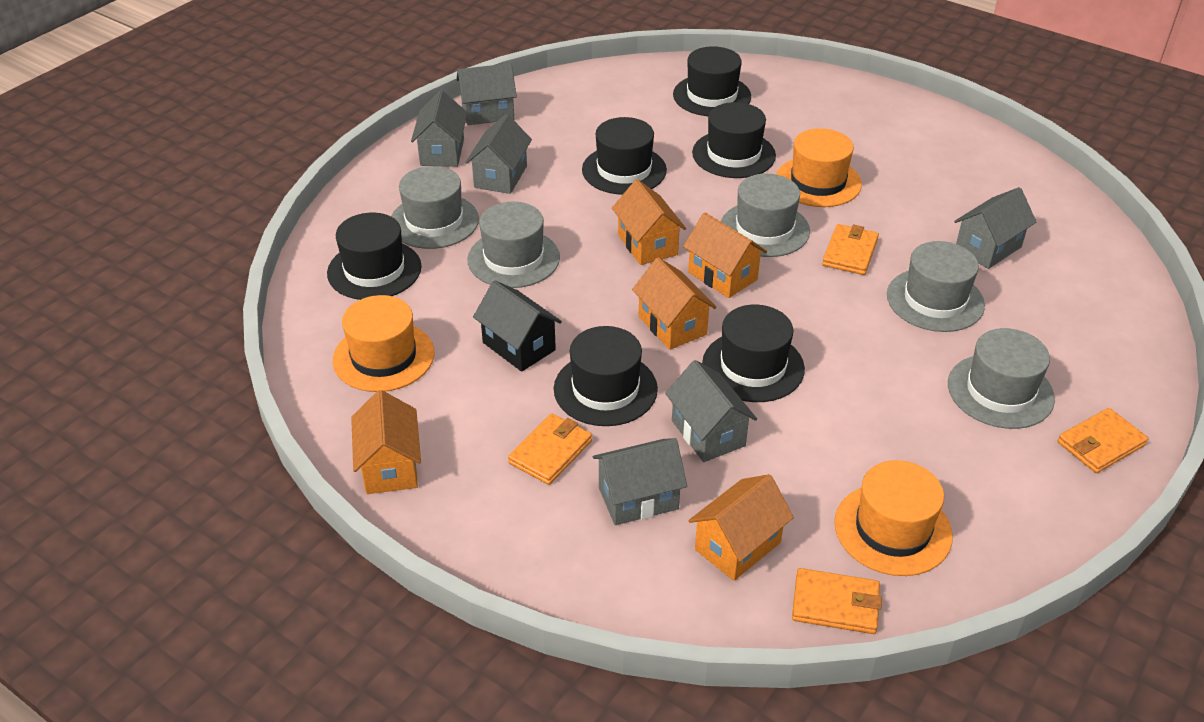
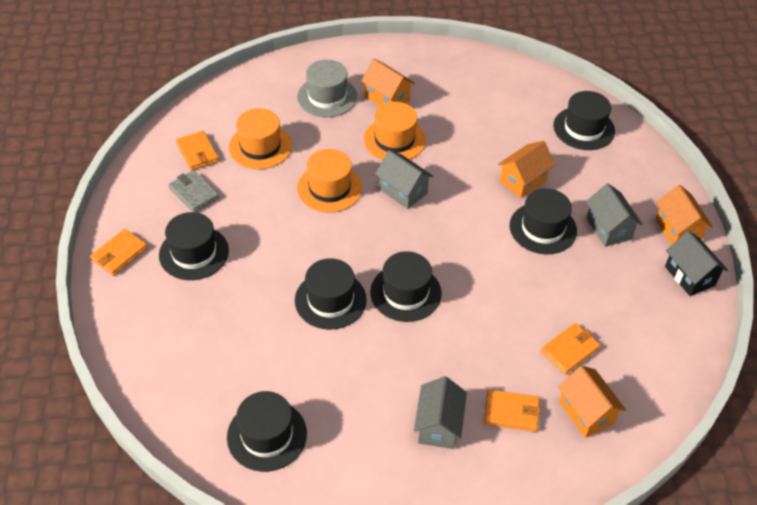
grey hat: 5 -> 1
grey house: 6 -> 3
grey wallet: 0 -> 1
orange house: 5 -> 4

